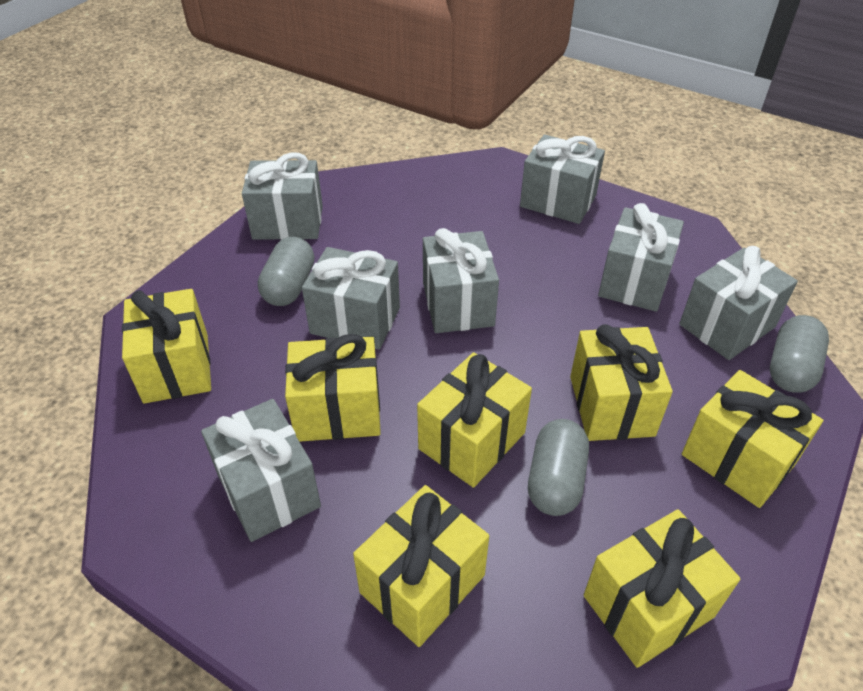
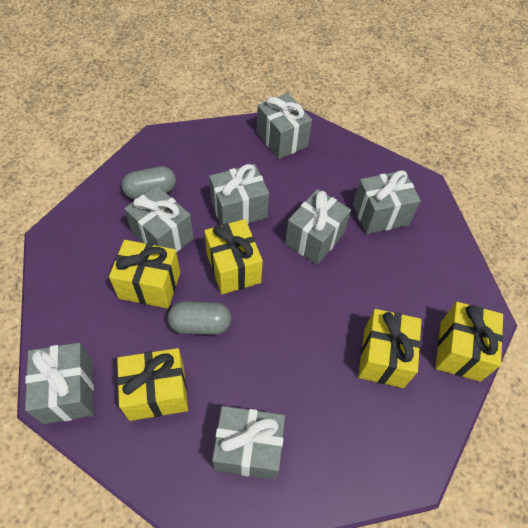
grey capsule: 3 -> 2
yellow gift: 7 -> 5

